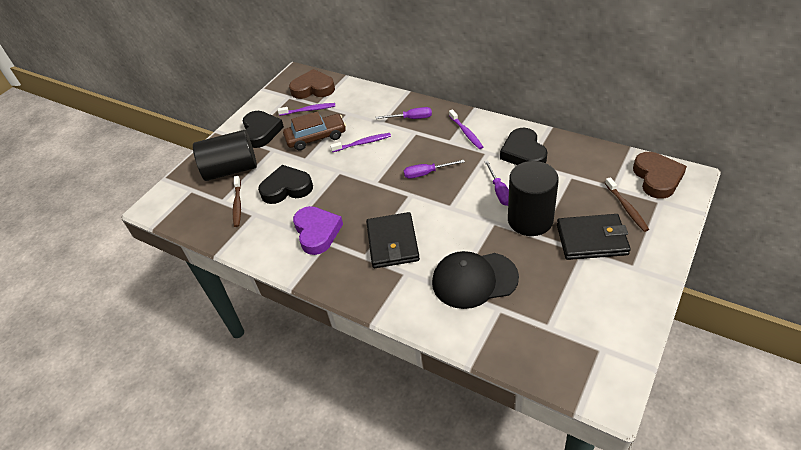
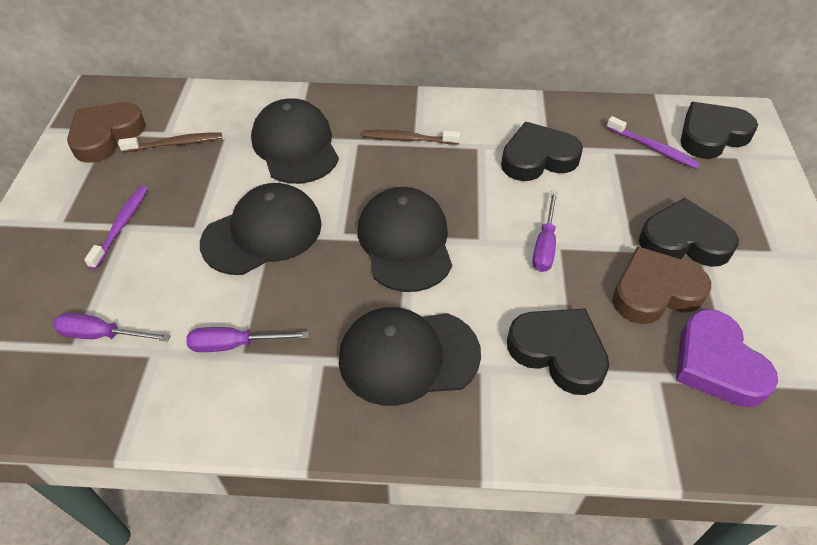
black cap: 1 -> 4
black cylinder: 2 -> 0
black heart: 3 -> 4
black wallet: 2 -> 0
brown car: 1 -> 0
purple toothbrush: 3 -> 2

